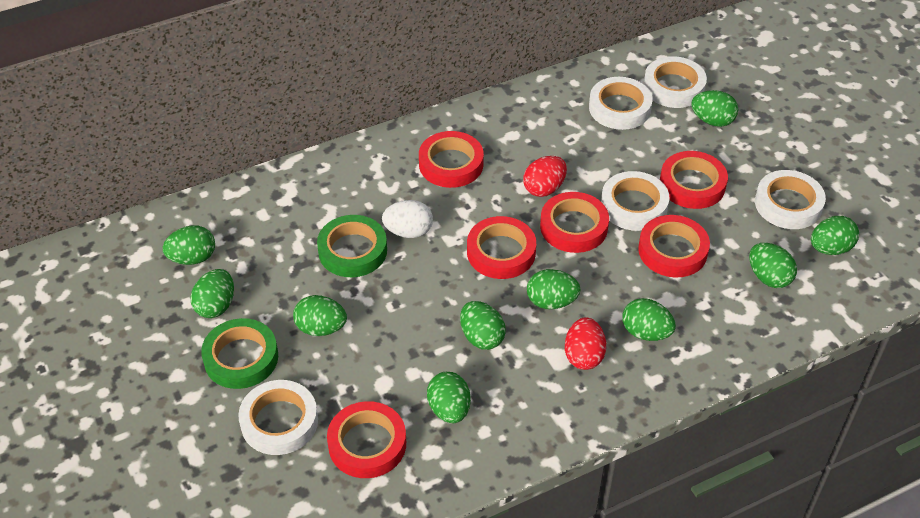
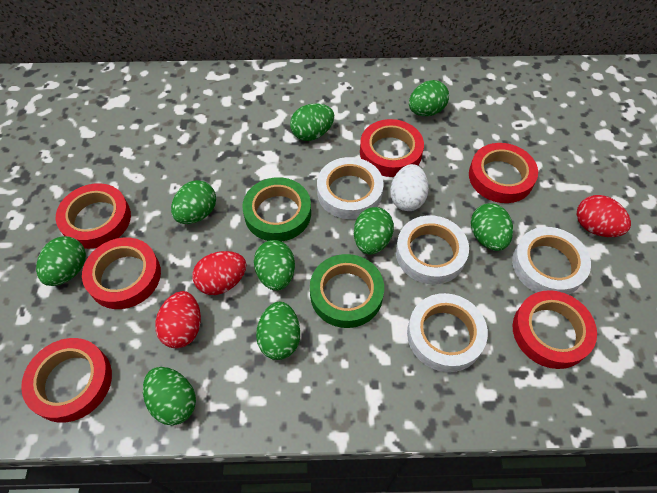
green egg: 10 -> 9
red egg: 2 -> 3
white tape: 5 -> 4

